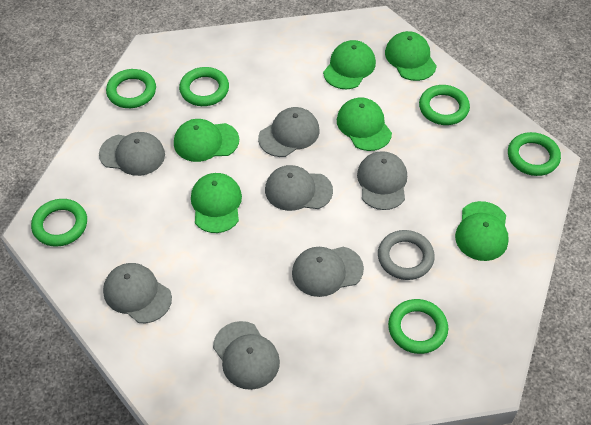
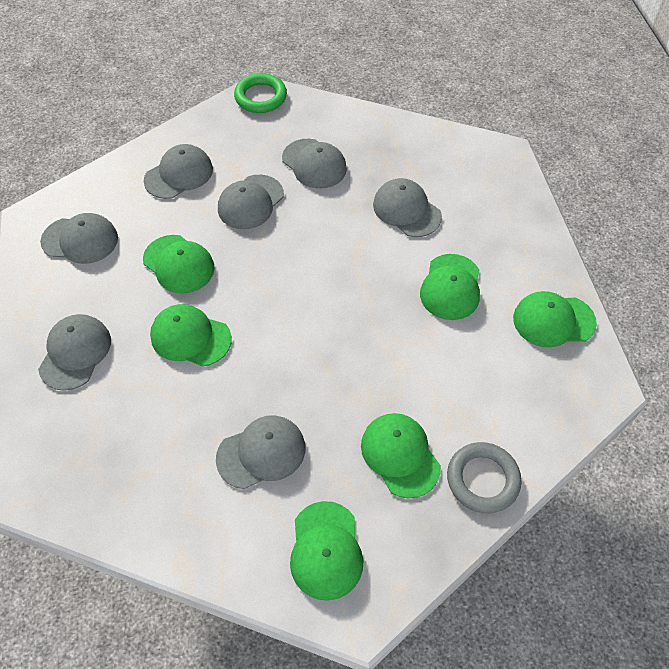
green ring: 6 -> 1

